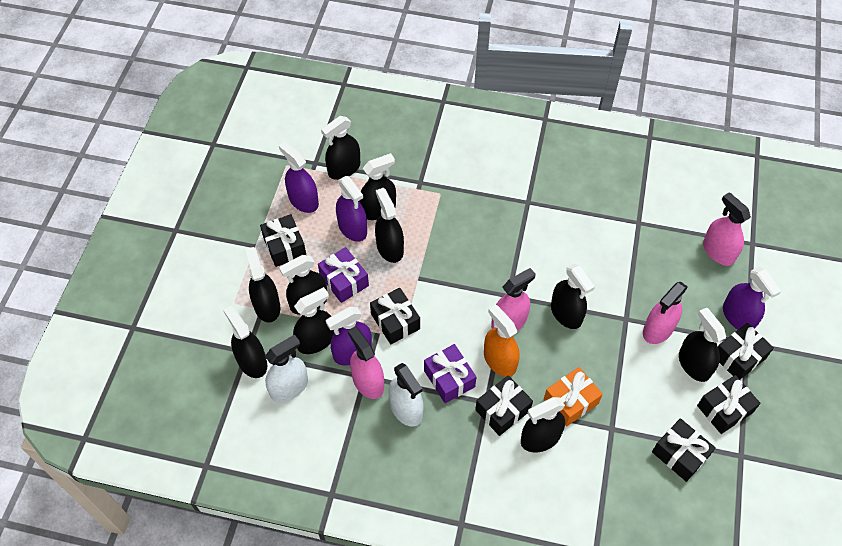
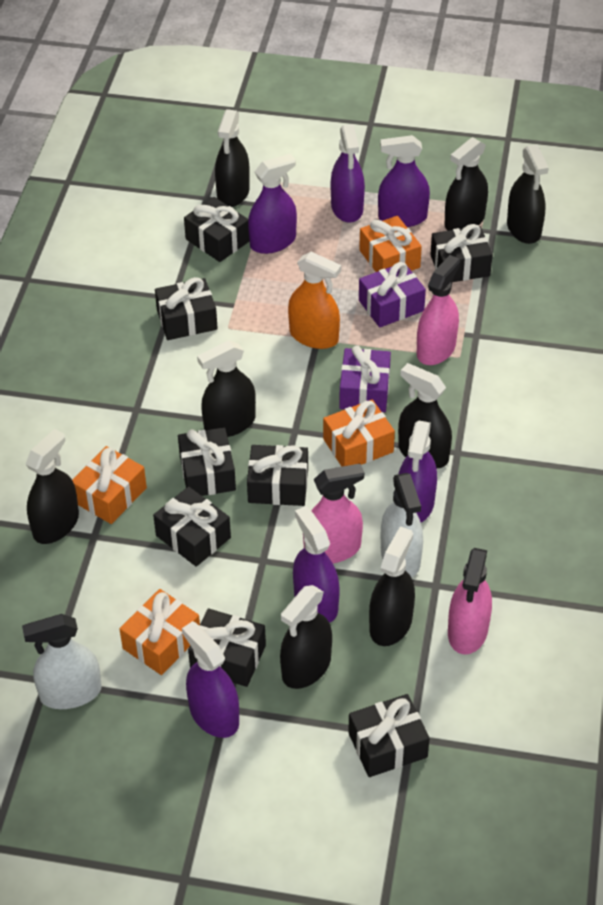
black gift: 6 -> 8
black spray bottle: 10 -> 8
orange gift: 1 -> 4
pink spray bottle: 4 -> 3
purple spray bottle: 4 -> 6

